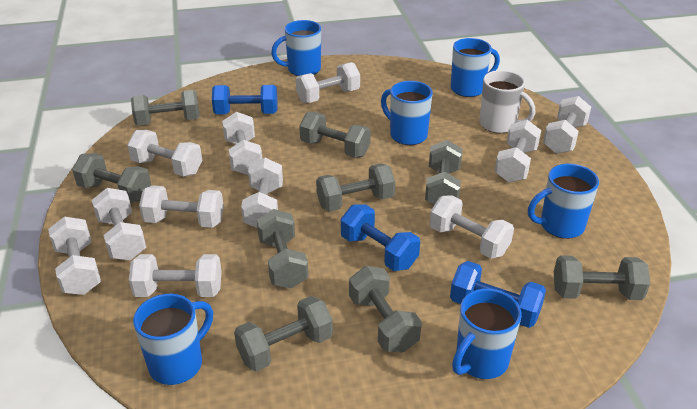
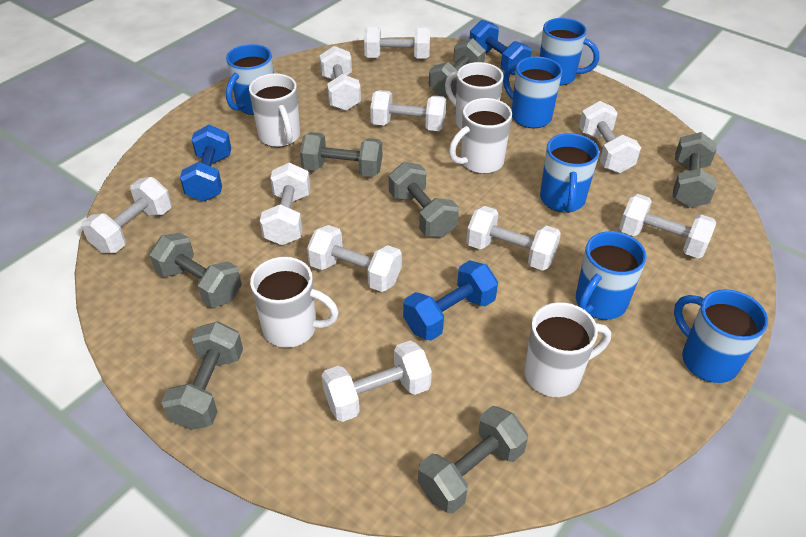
grey dumbbell: 9 -> 7
white dumbbell: 11 -> 10
white mug: 1 -> 5

